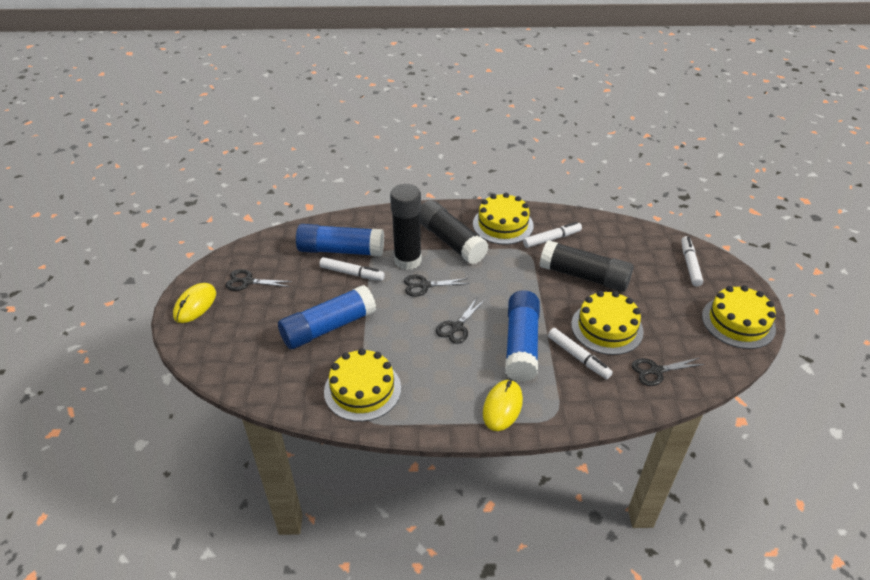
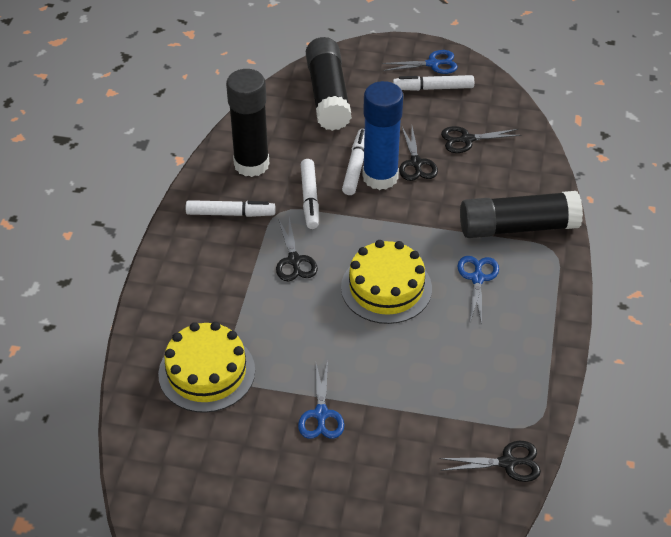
blue glue stick: 3 -> 1
blue scissors: 0 -> 3
yellow cake: 4 -> 2
yellow mouse: 2 -> 0

